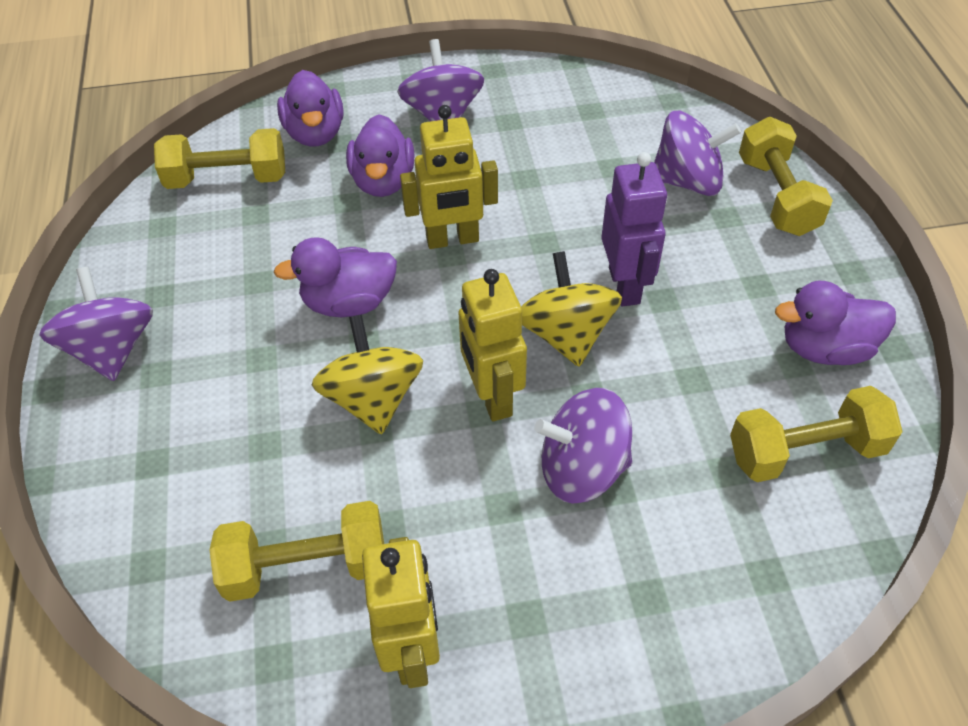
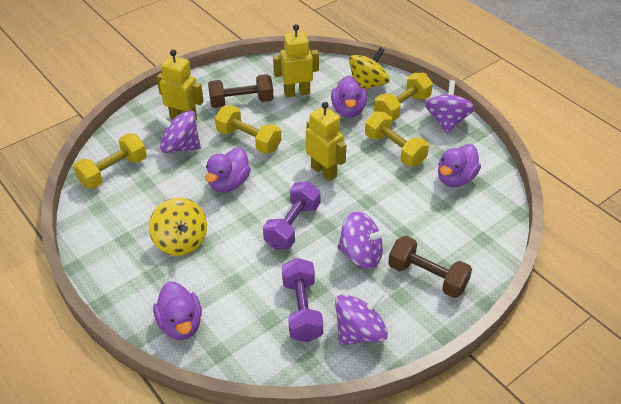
brown dumbbell: 0 -> 2
purple dumbbell: 0 -> 2
purple robot: 1 -> 0

